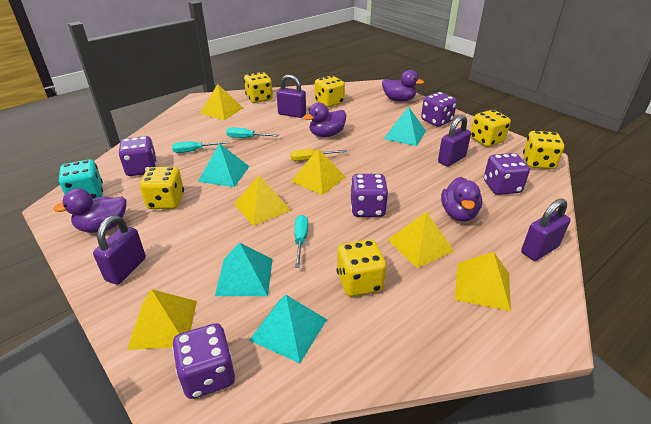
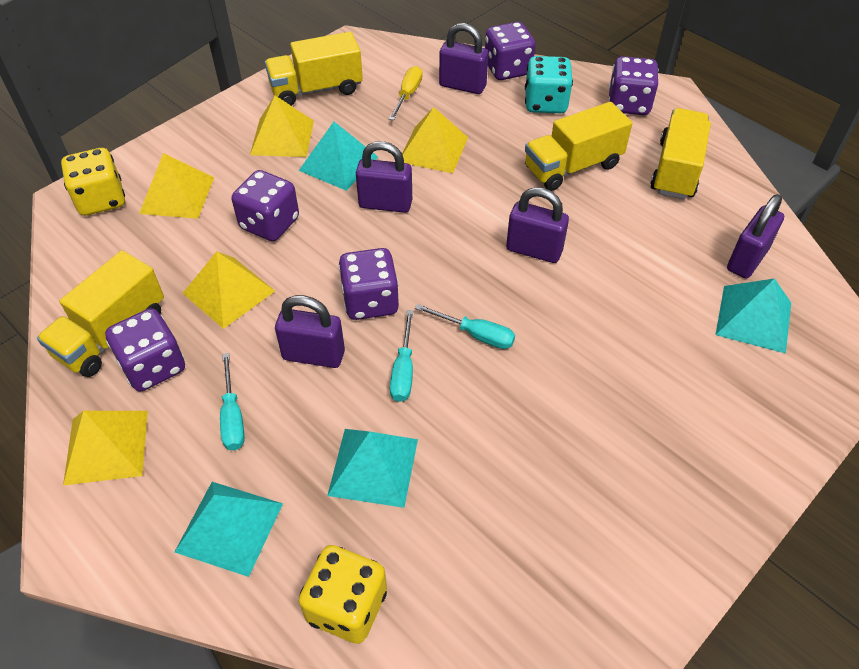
purple duck: 4 -> 0
purple padlock: 4 -> 5
yellow dice: 6 -> 2
yellow pyramid: 6 -> 5
yellow truck: 0 -> 4

